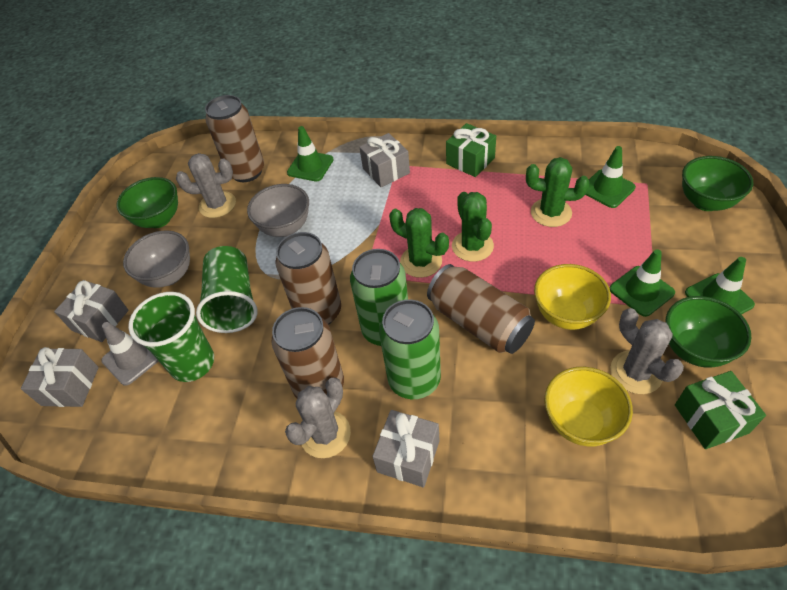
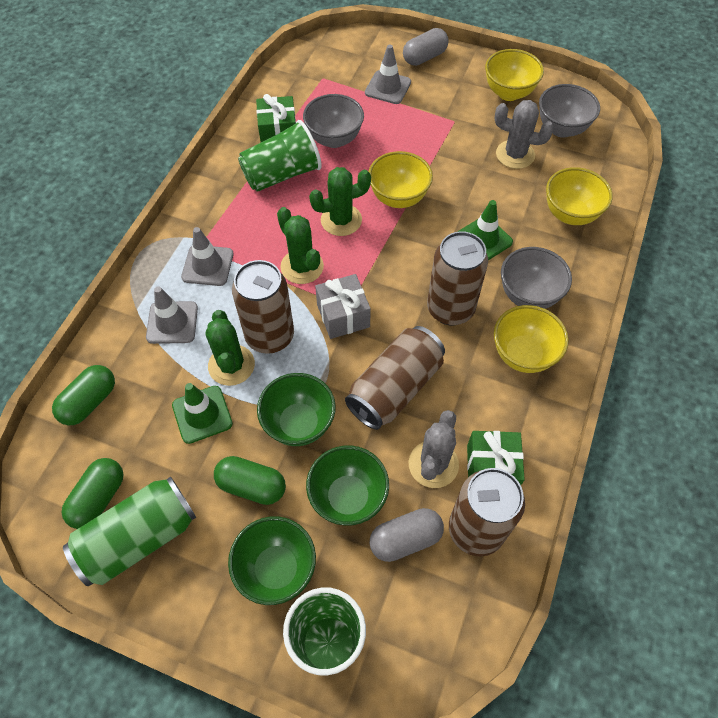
green can: 2 -> 1
green capsule: 0 -> 3
green traffic cone: 4 -> 2
grey bowl: 2 -> 3
grey cactus: 3 -> 2
grey capsule: 0 -> 2
grey gift: 4 -> 1
grey traffic cone: 1 -> 3
yellow bowl: 2 -> 4

